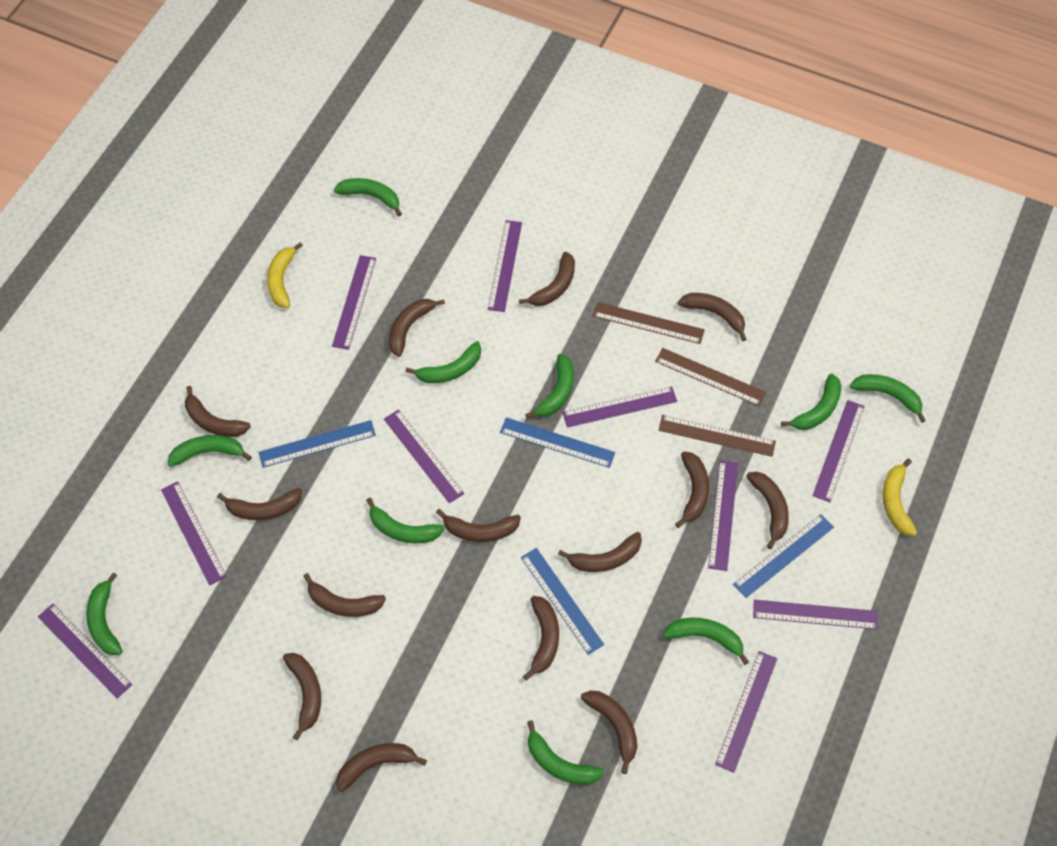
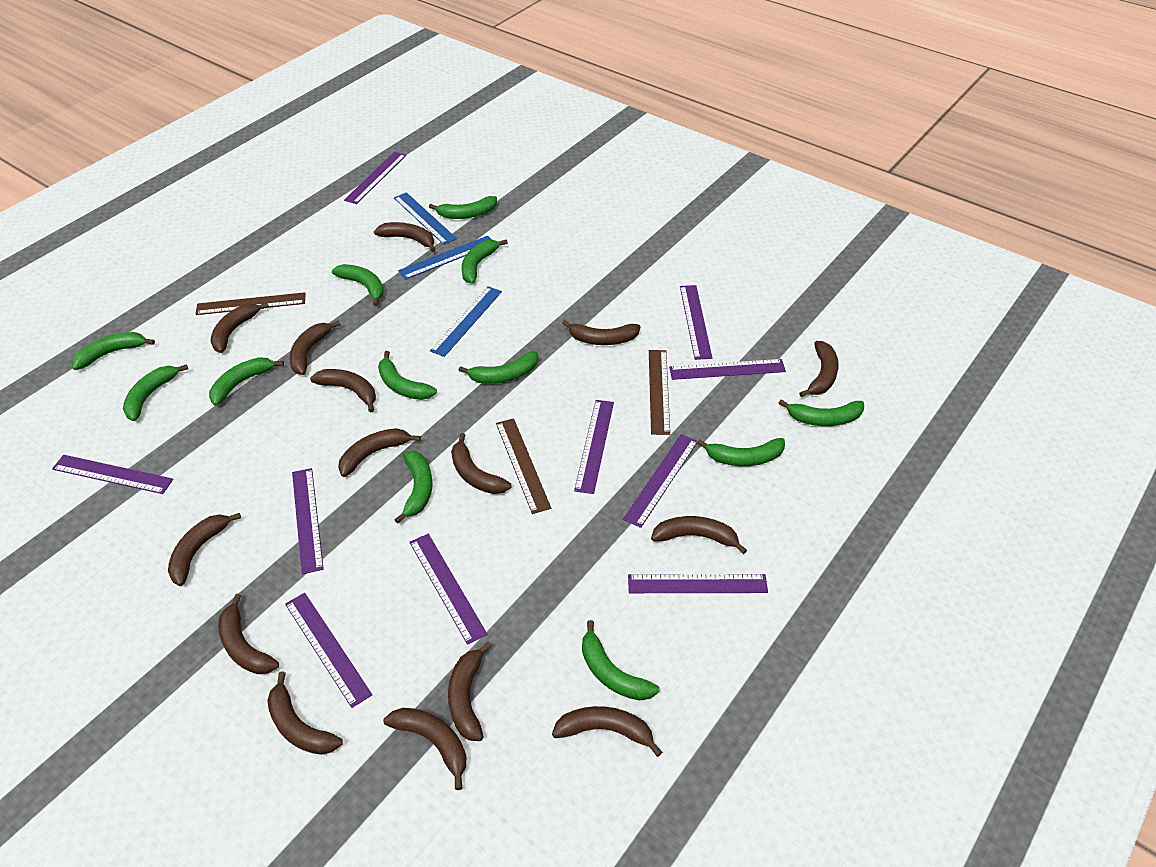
blue ruler: 4 -> 3
brown banana: 14 -> 15
green banana: 10 -> 12
yellow banana: 2 -> 0

